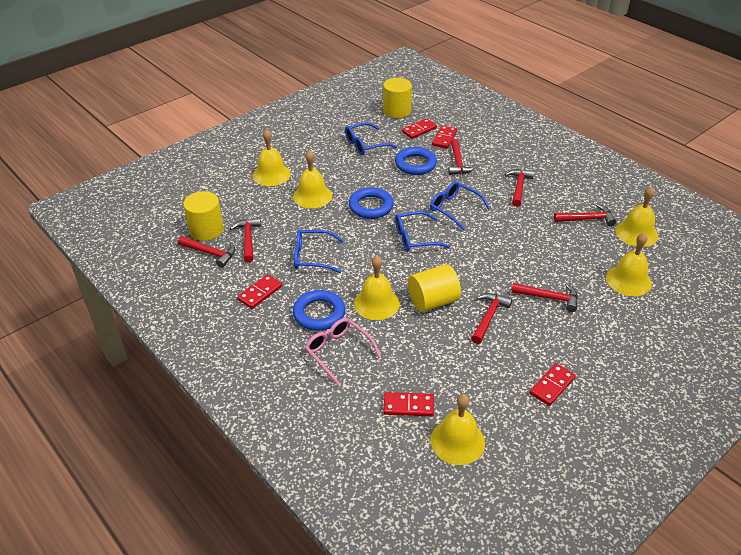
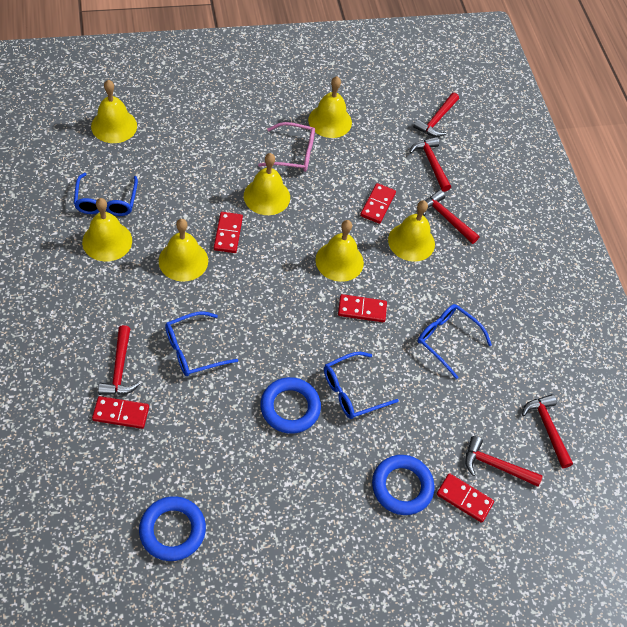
red hammer: 7 -> 6
yellow bell: 6 -> 7
yellow cylinder: 3 -> 0

